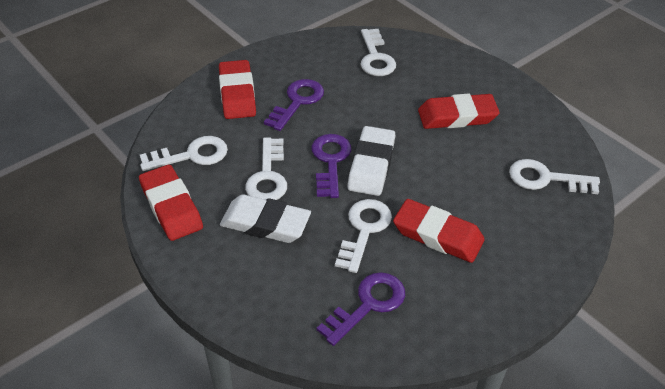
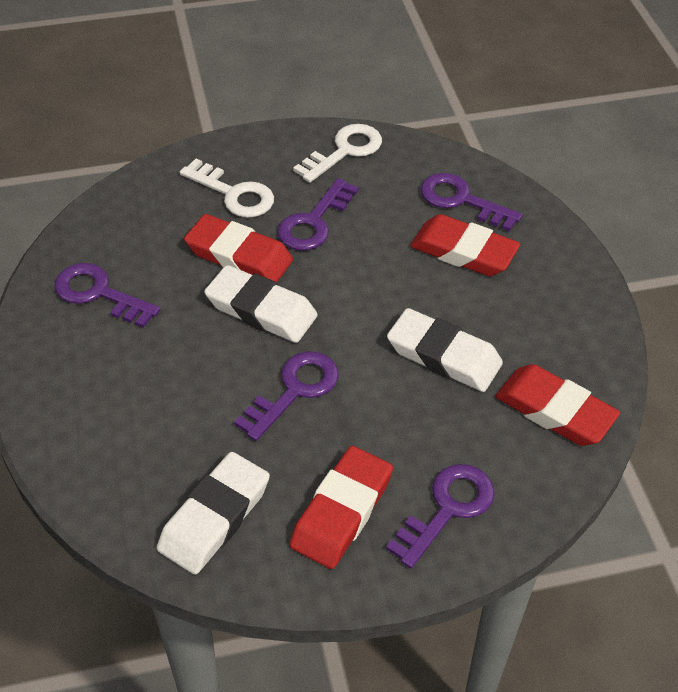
purple key: 3 -> 5
white eraser: 2 -> 3
white key: 5 -> 2

